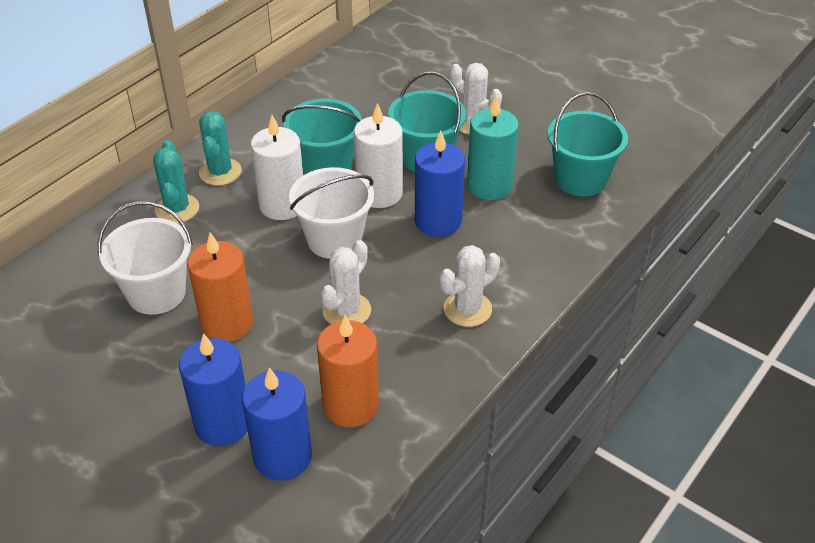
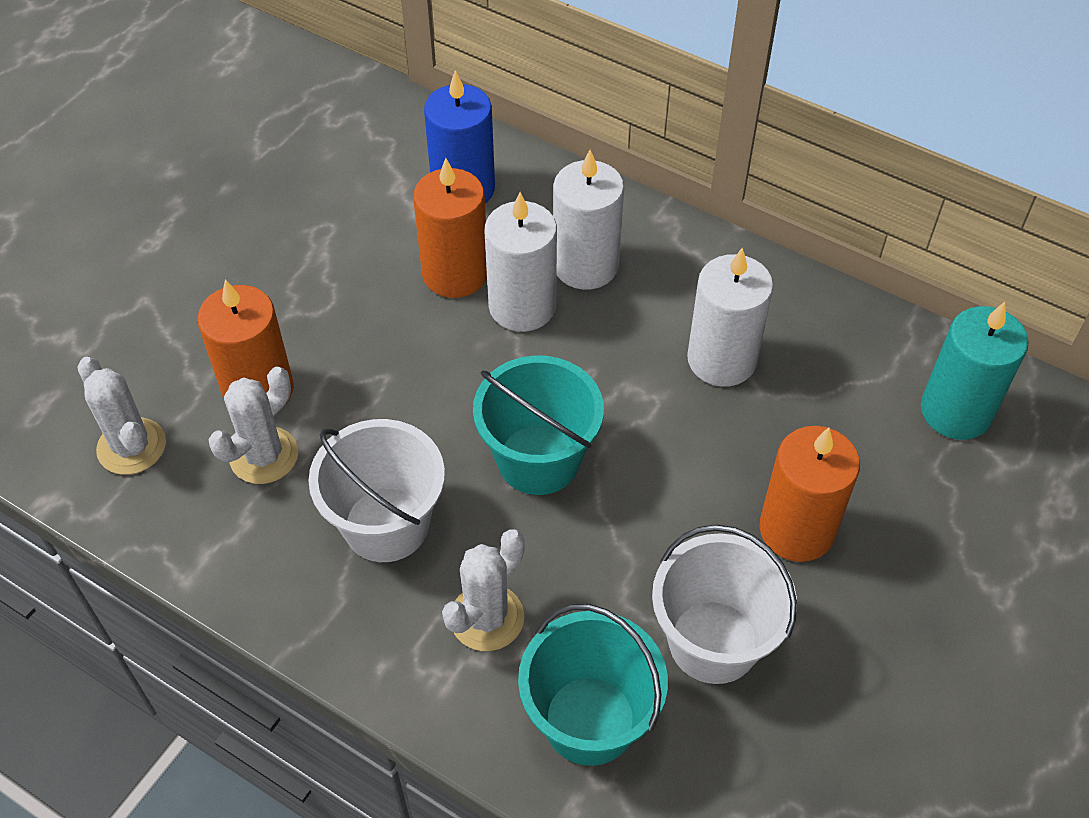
blue candle: 3 -> 1
orange candle: 2 -> 3
turquoise bucket: 3 -> 2
turquoise cactus: 2 -> 0
white candle: 2 -> 3

